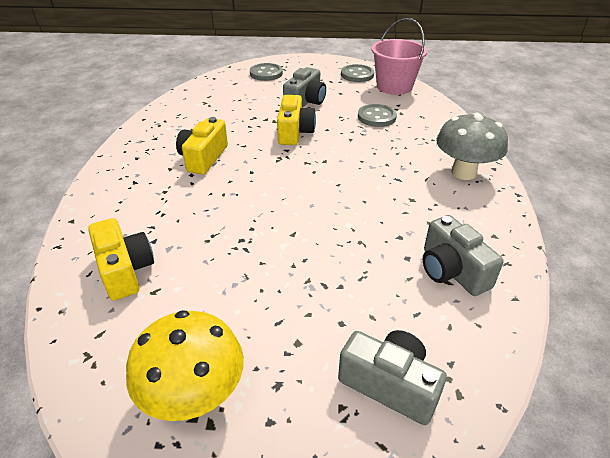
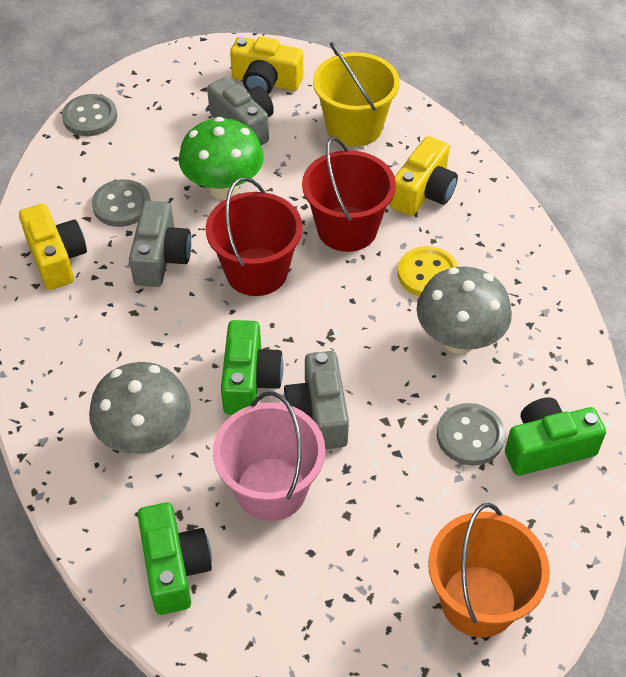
green camera: 0 -> 3
green mushroom: 0 -> 1
grey mushroom: 1 -> 2
orange bucket: 0 -> 1
red bucket: 0 -> 2
yellow bucket: 0 -> 1
yellow button: 0 -> 1
yellow mushroom: 1 -> 0

